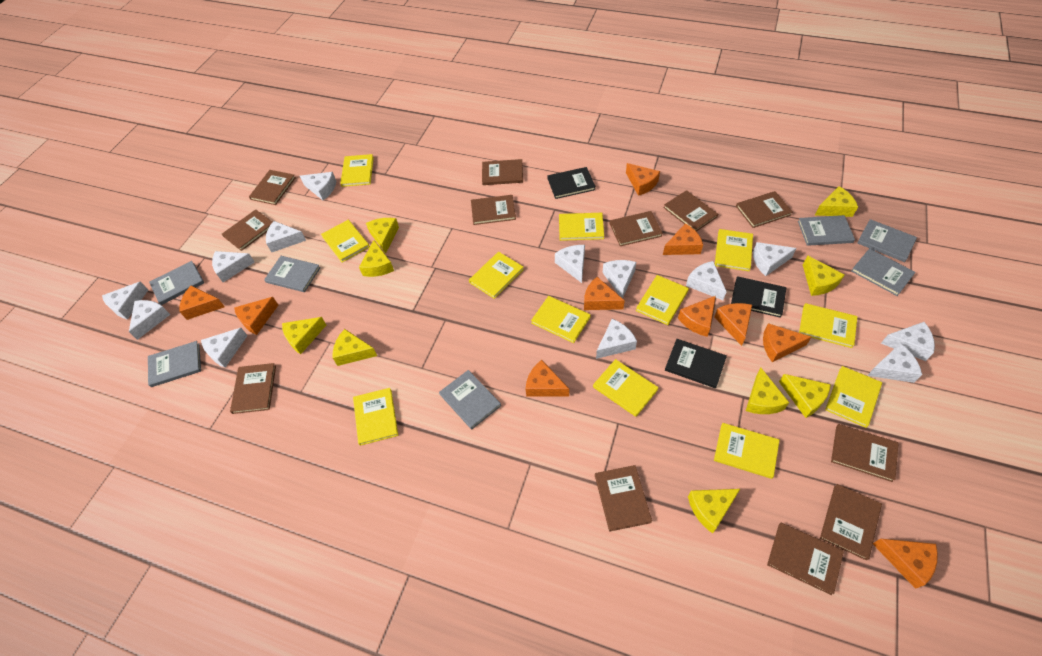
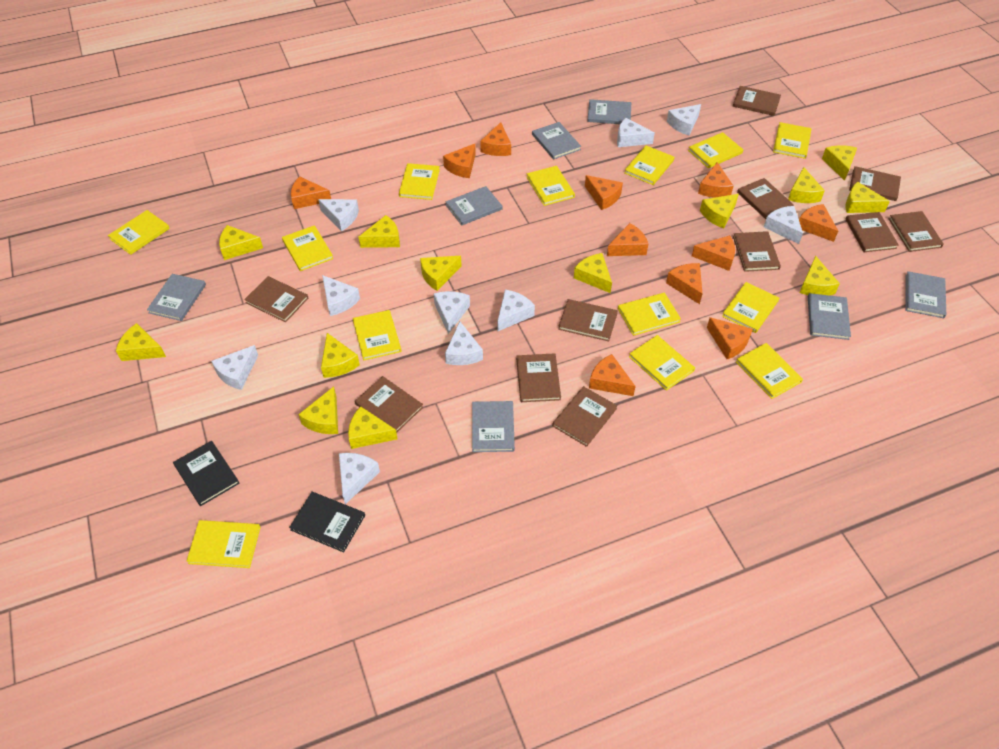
black book: 3 -> 2
brown book: 12 -> 11
orange cheese: 10 -> 11
white cheese: 13 -> 10
yellow book: 12 -> 13
yellow cheese: 9 -> 13

